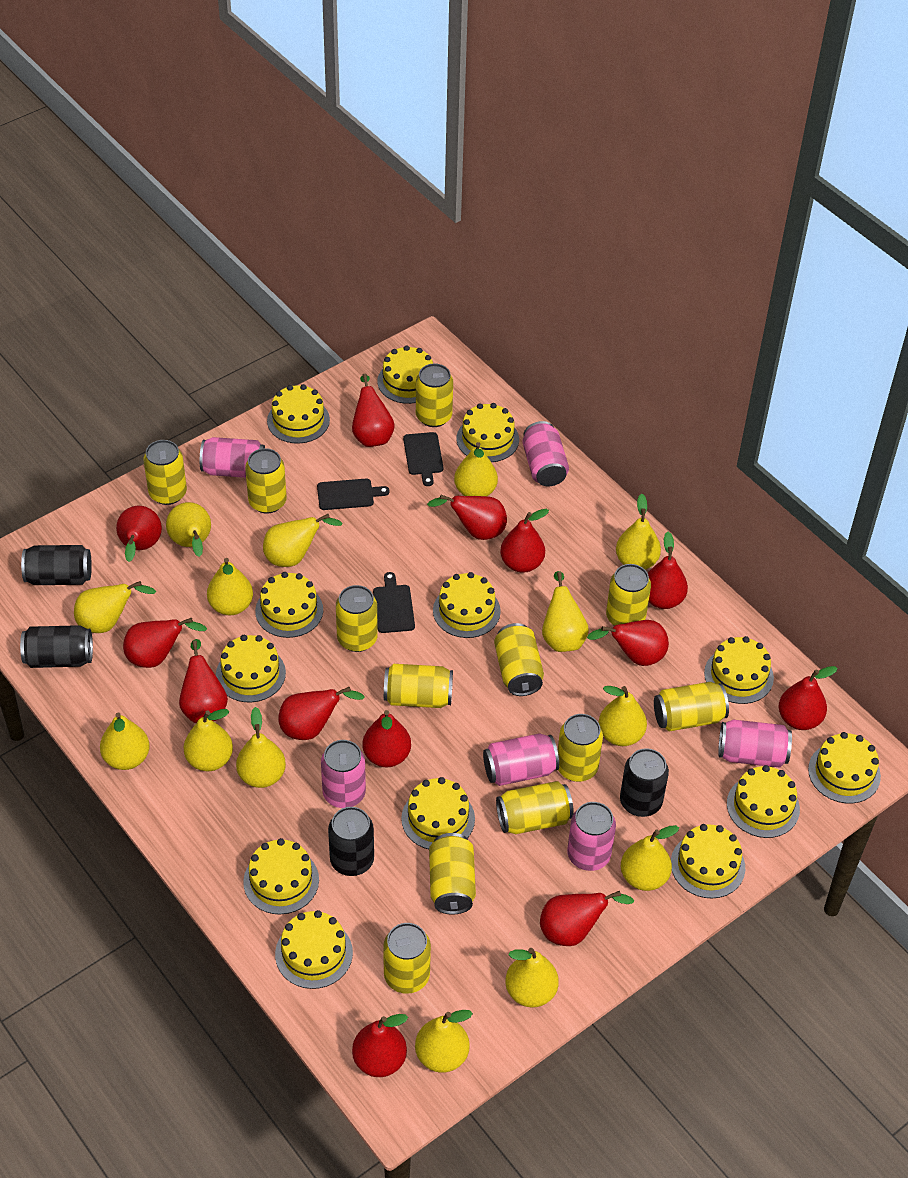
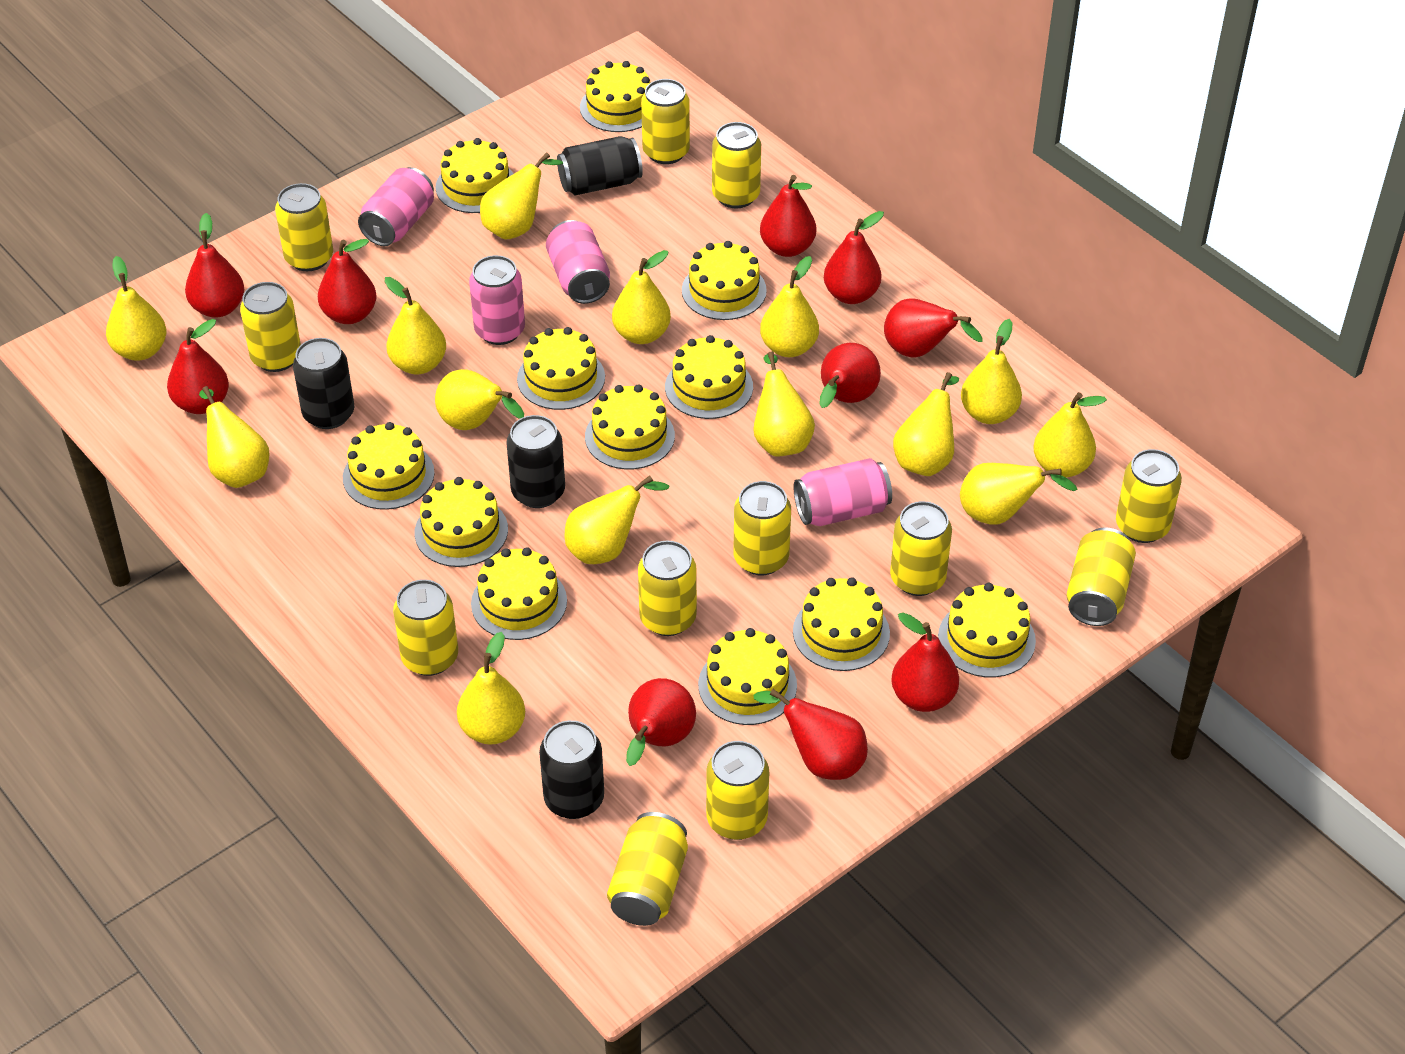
black cutting board: 3 -> 0
pink can: 6 -> 4
red pear: 13 -> 10
yellow cake: 13 -> 12

